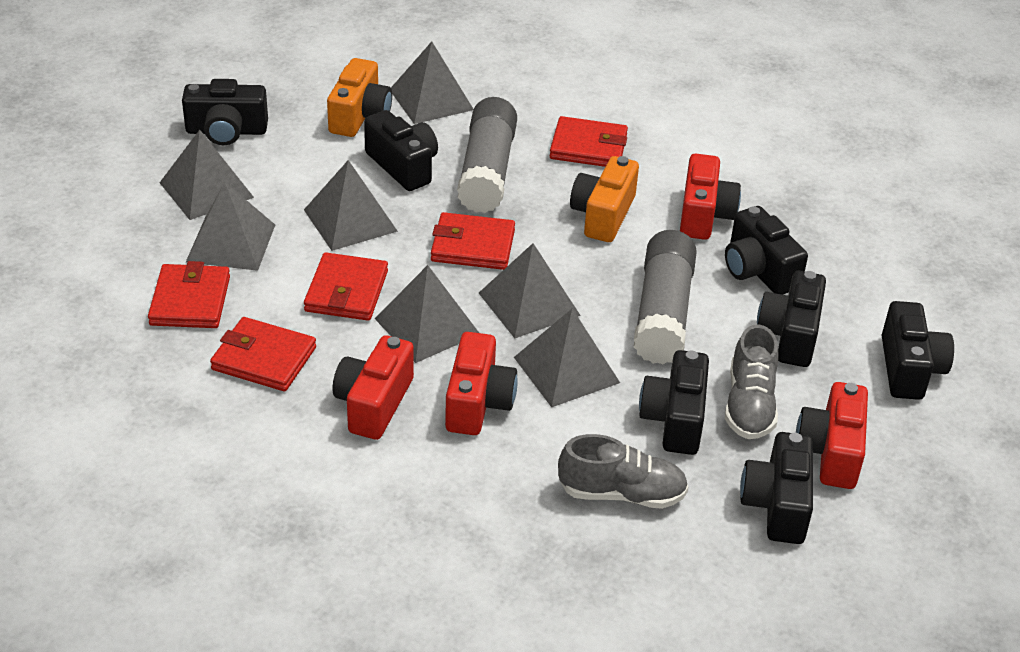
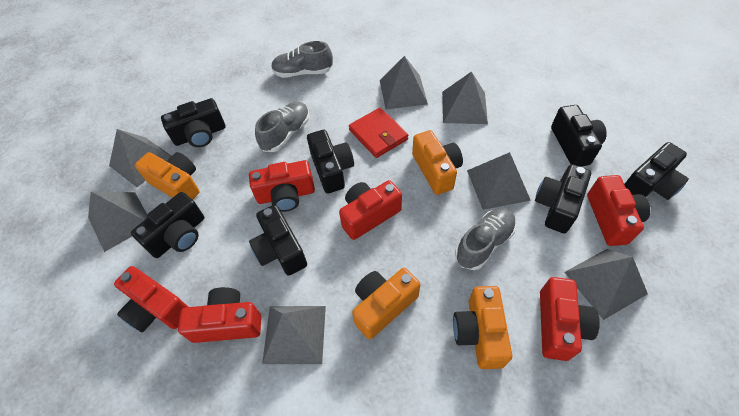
grey glue stick: 2 -> 0
grey shoe: 2 -> 3
orange camera: 2 -> 4
red camera: 4 -> 6
red wallet: 5 -> 1

